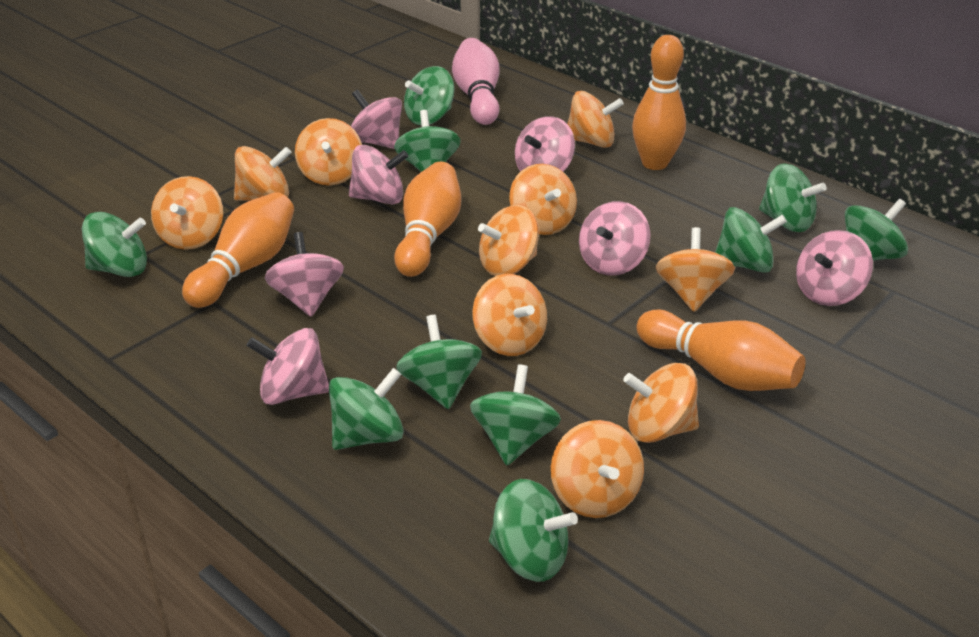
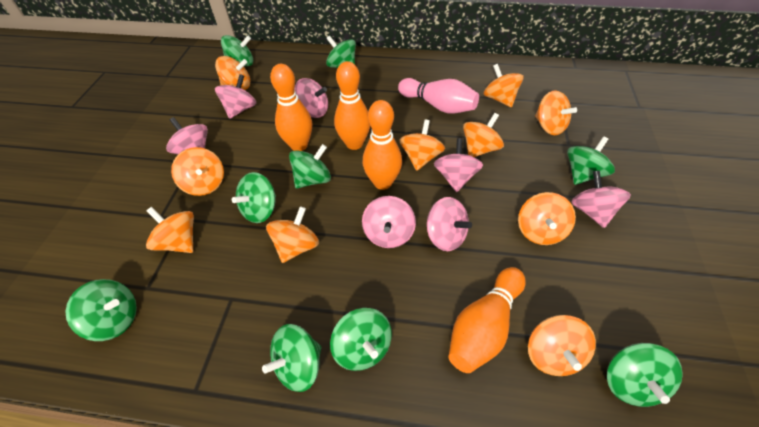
green spinning top: 10 -> 9

